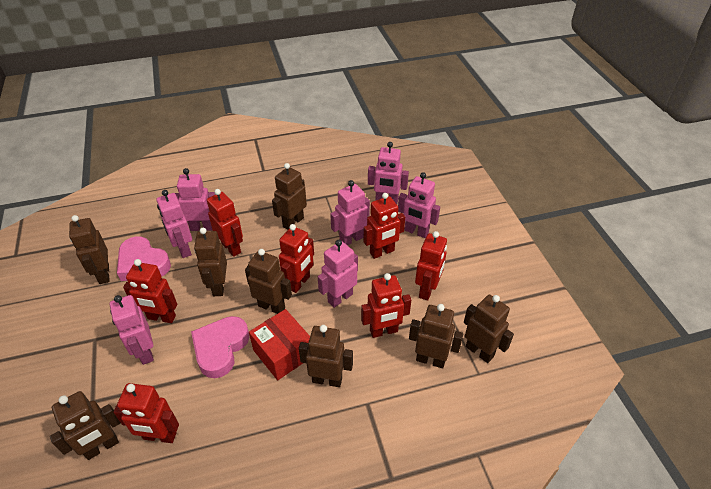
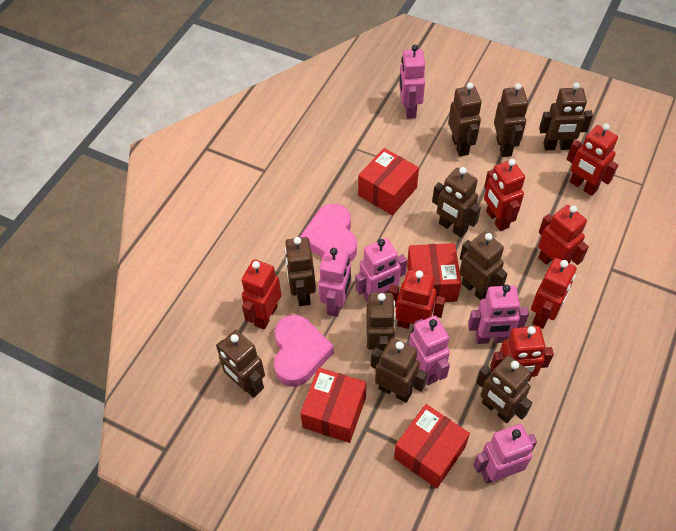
brown robot: 8 -> 10
pink robot: 7 -> 6
red box: 1 -> 4

